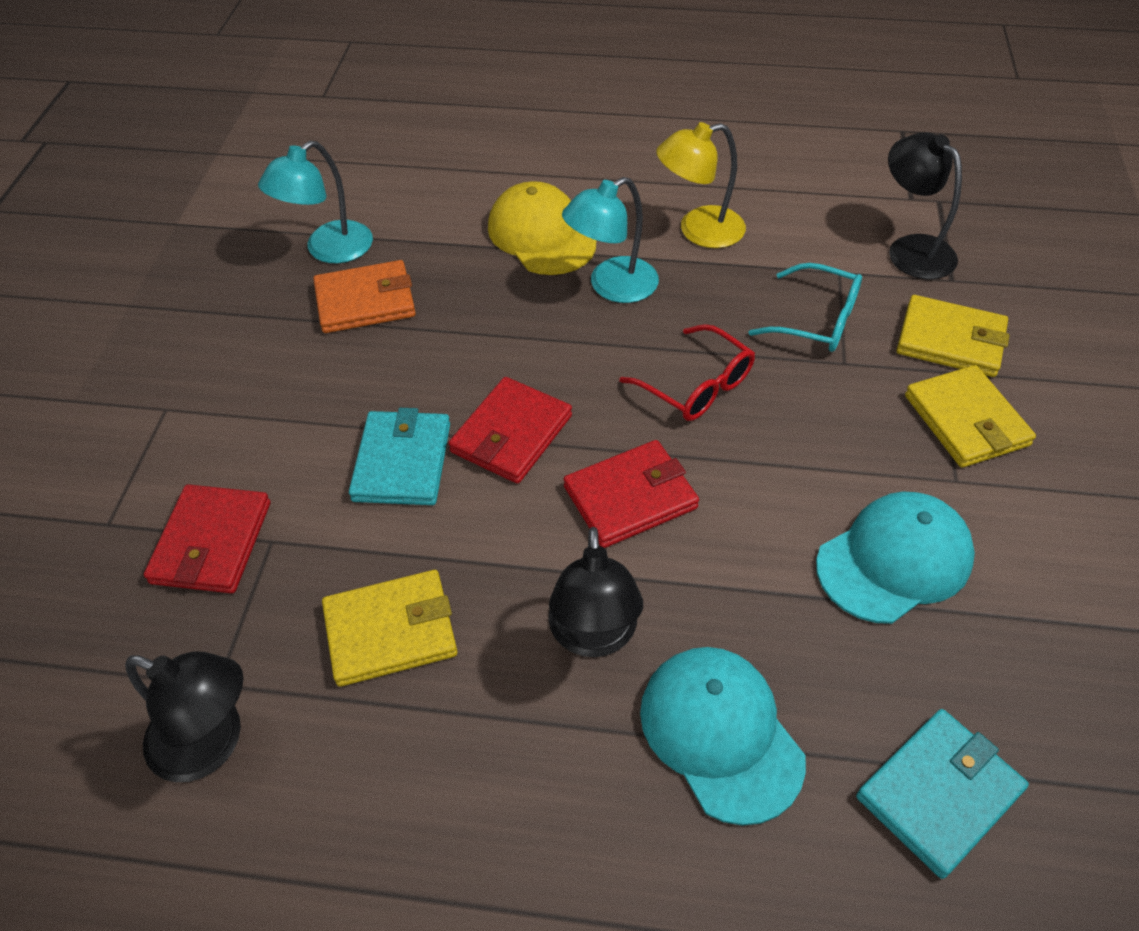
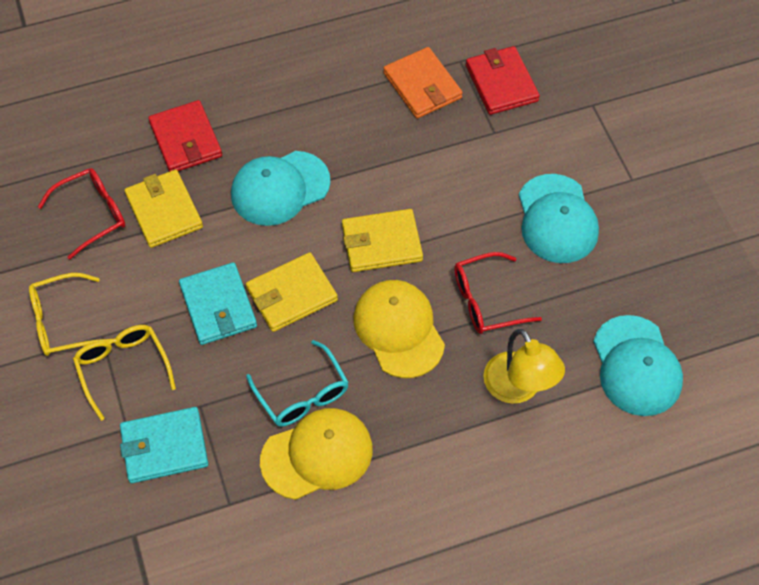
black lamp: 3 -> 0
red glasses: 1 -> 2
red wallet: 3 -> 2
turquoise cap: 2 -> 3
turquoise lamp: 2 -> 0
yellow cap: 1 -> 2
yellow glasses: 0 -> 2

